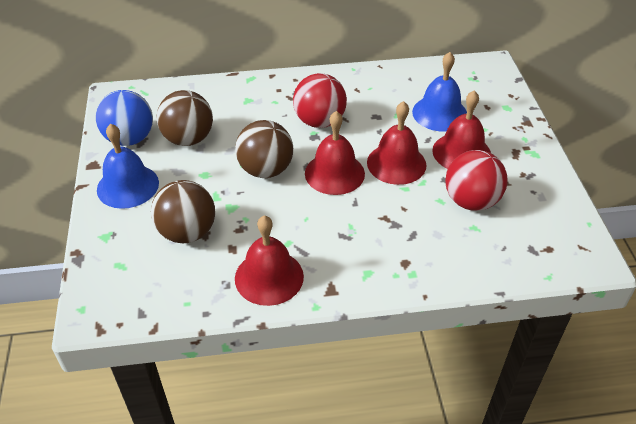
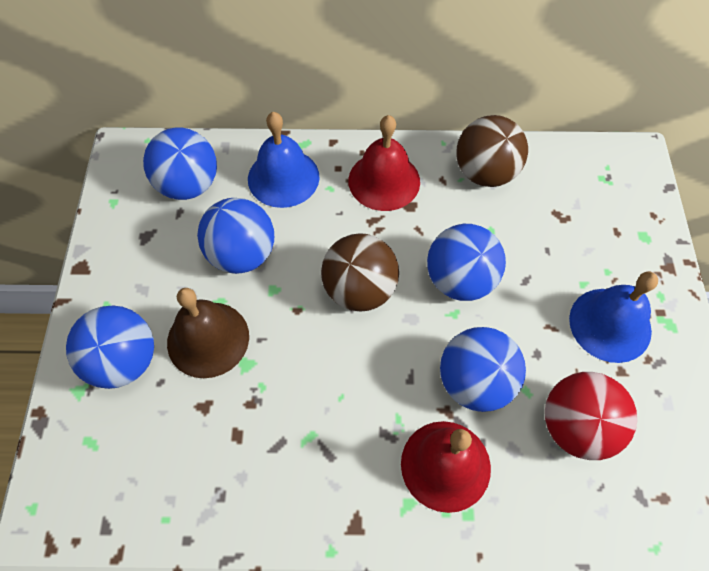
blue ball: 1 -> 5
brown ball: 3 -> 2
brown bell: 0 -> 1
red ball: 2 -> 1
red bell: 4 -> 2

